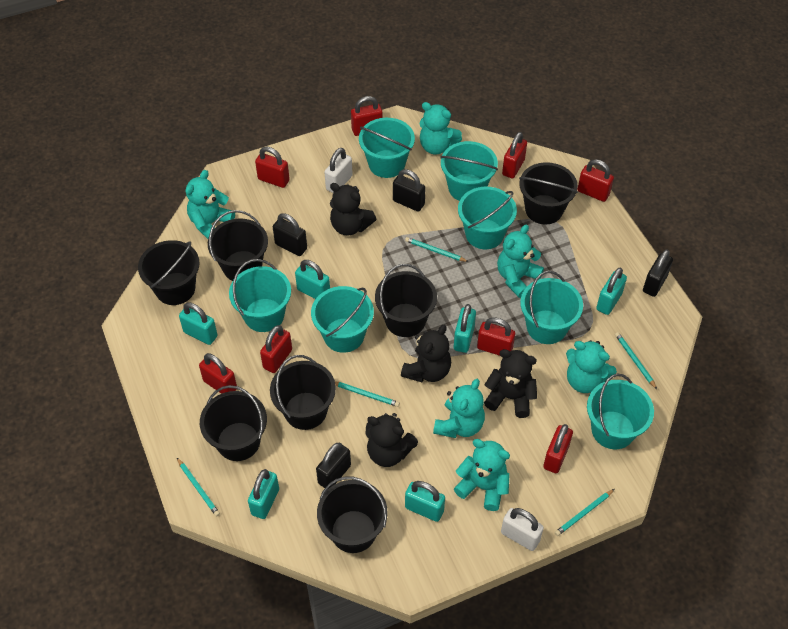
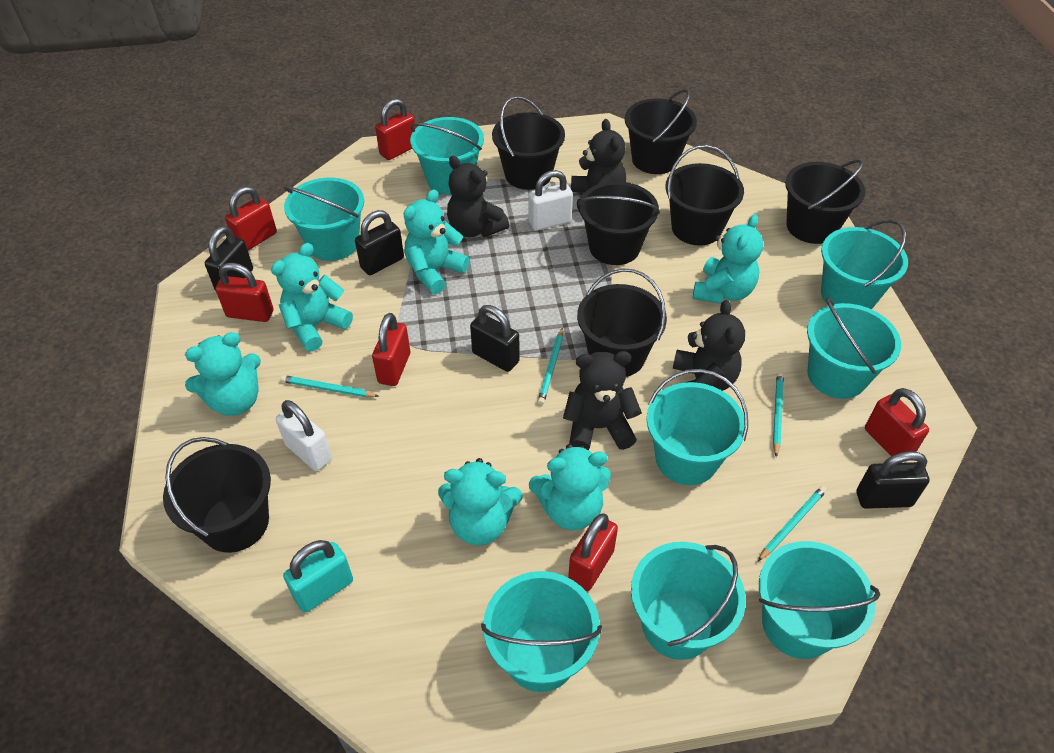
red padlock: 8 -> 6
turquoise bucket: 7 -> 8
turquoise padlock: 6 -> 1
turquoise pencil: 5 -> 4

